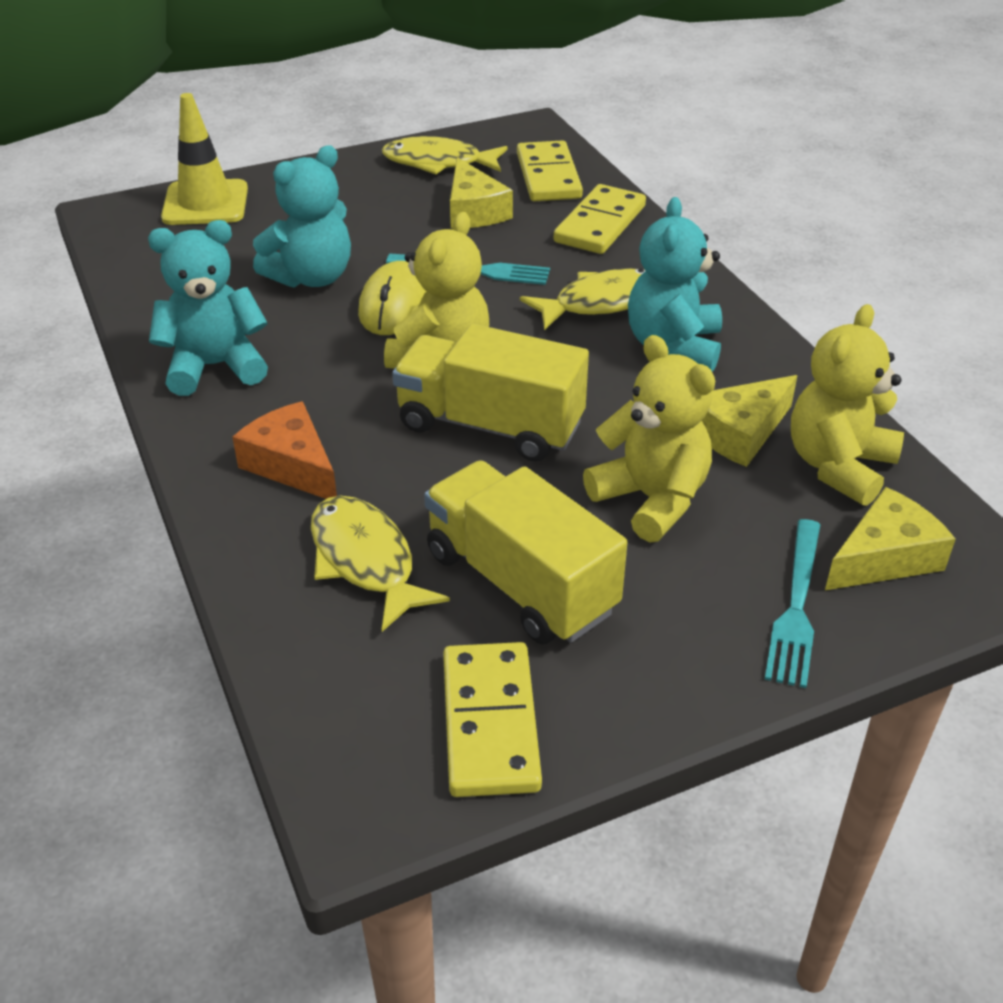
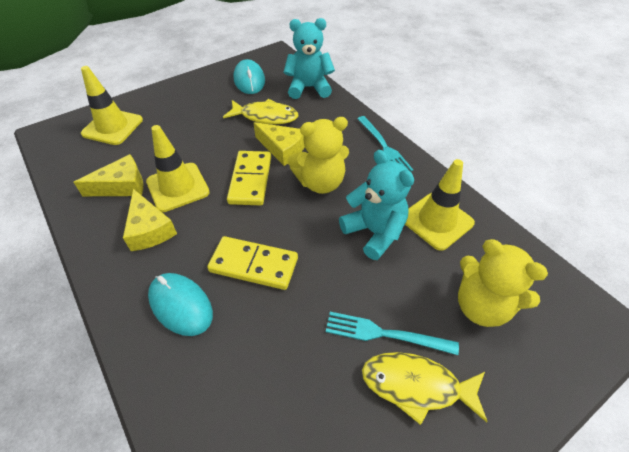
orange cheese: 1 -> 0
turquoise mouse: 0 -> 2
turquoise teddy bear: 3 -> 2
yellow domino: 3 -> 2
yellow fish: 3 -> 2
yellow mouse: 1 -> 0
yellow teddy bear: 3 -> 2
yellow traffic cone: 1 -> 3
yellow truck: 2 -> 0

